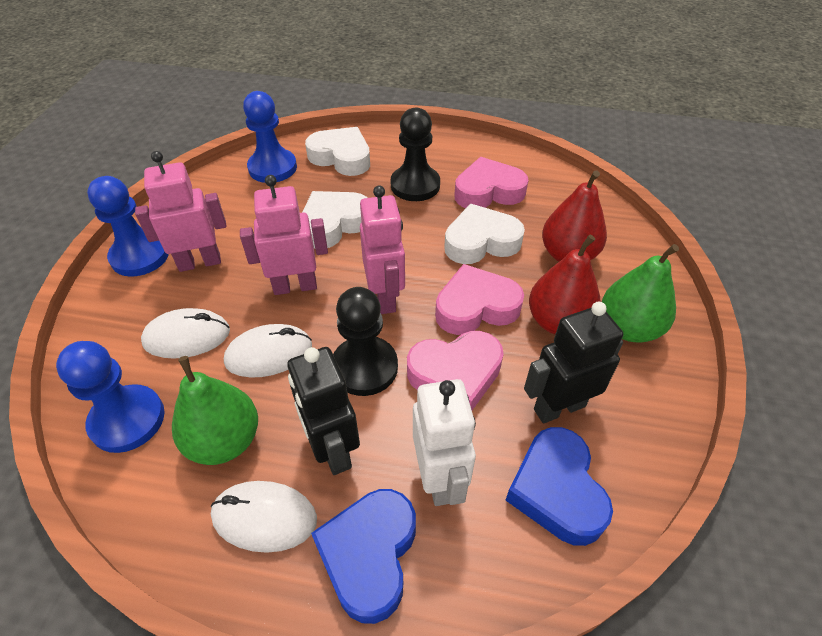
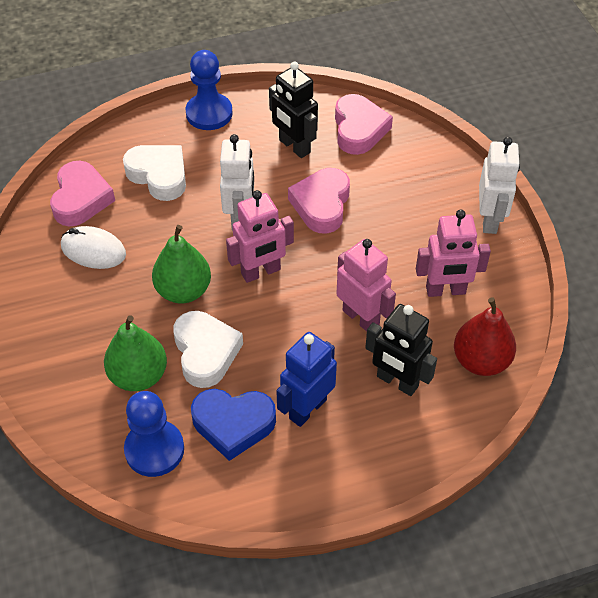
black pawn: 2 -> 0
blue heart: 2 -> 1
blue pawn: 3 -> 2
blue robot: 0 -> 1
red pear: 2 -> 1
white heart: 3 -> 2
white mouse: 3 -> 1
white robot: 1 -> 2

